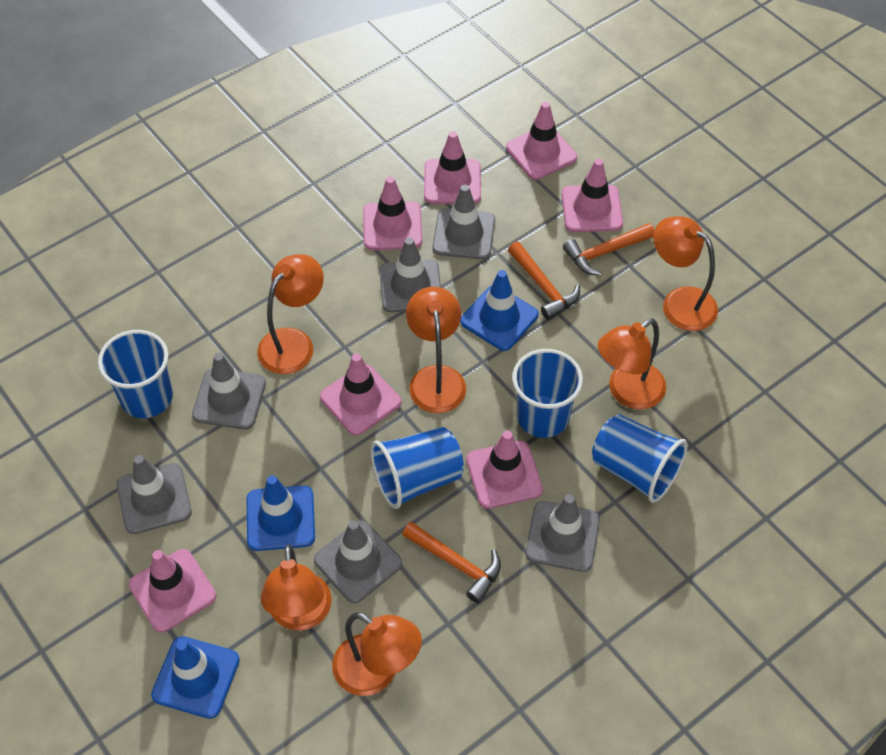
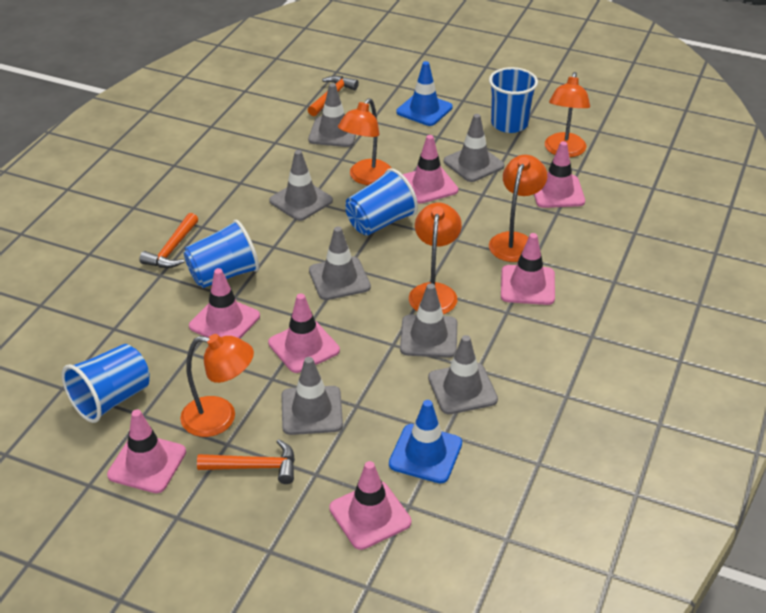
blue traffic cone: 3 -> 2
grey traffic cone: 6 -> 7
orange lamp: 6 -> 5

